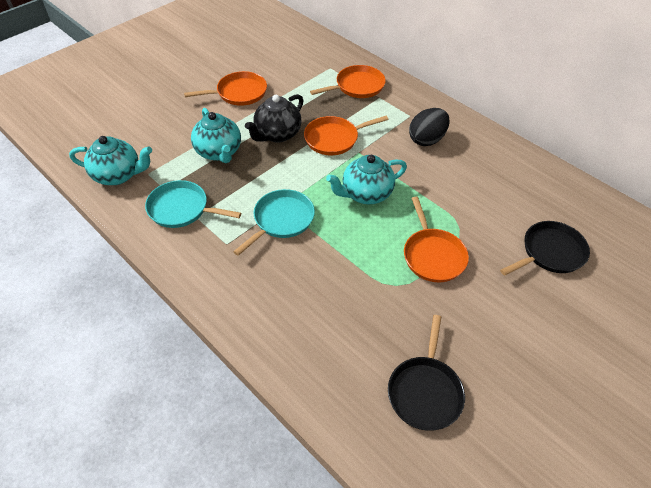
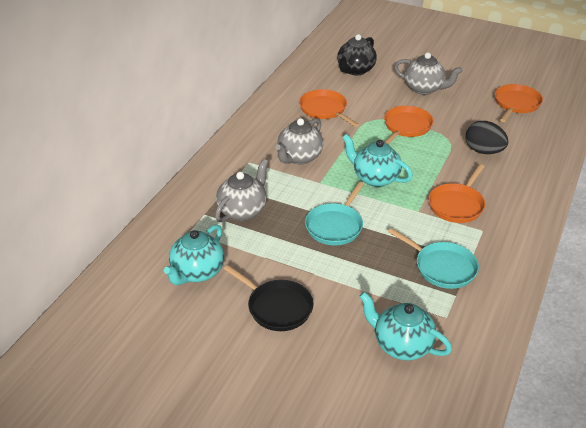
black pan: 2 -> 1
grey teapot: 0 -> 3

